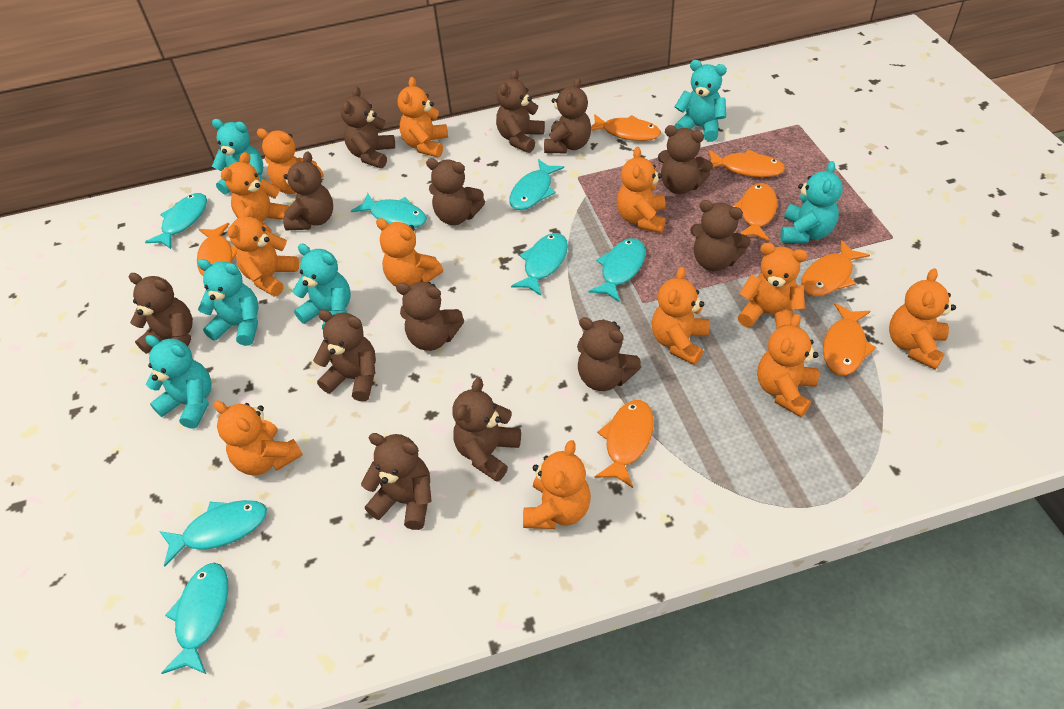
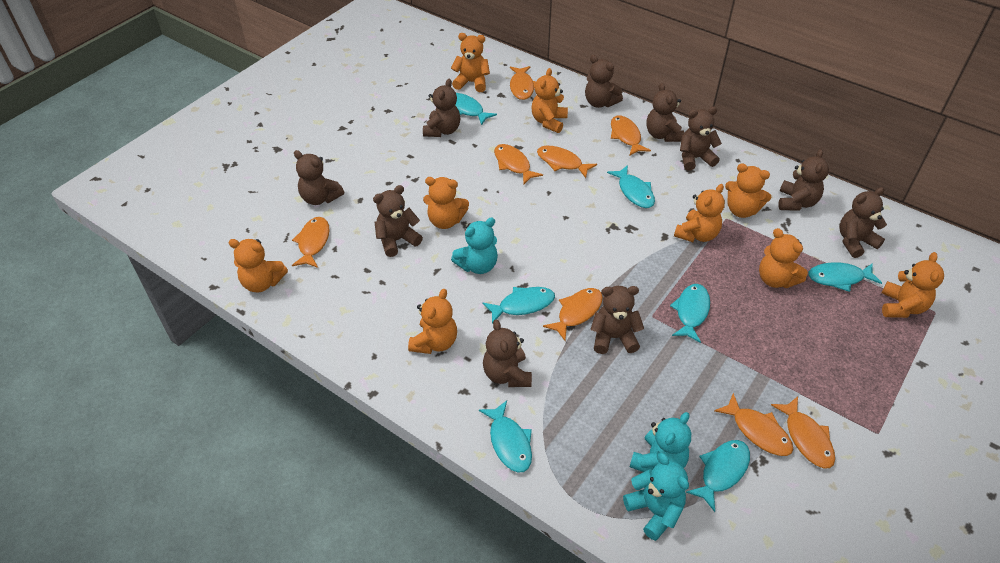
brown teddy bear: 13 -> 10
orange fish: 7 -> 8
orange teddy bear: 12 -> 9
turquoise teddy bear: 6 -> 3

